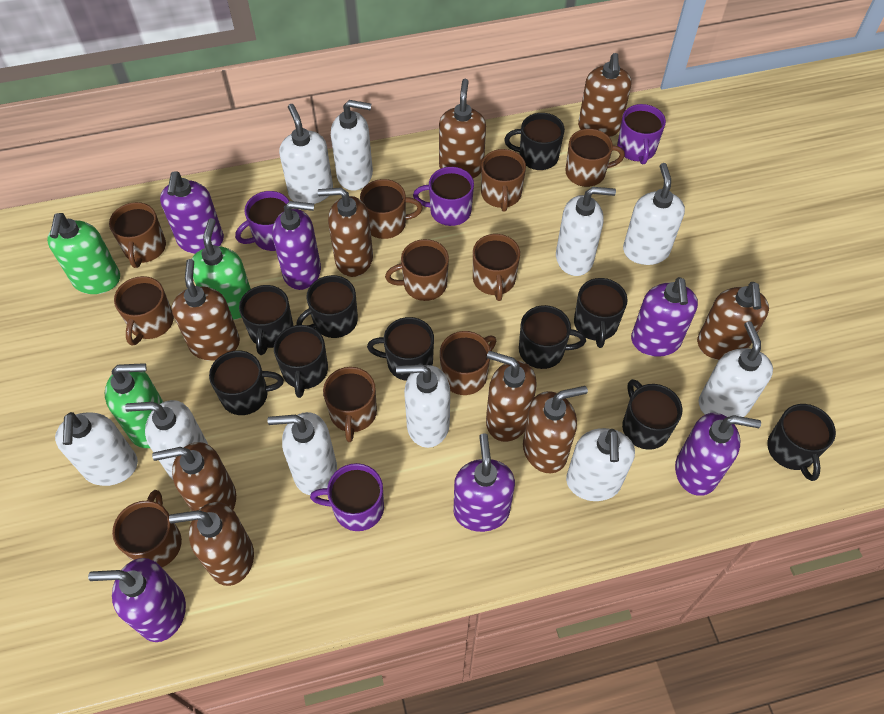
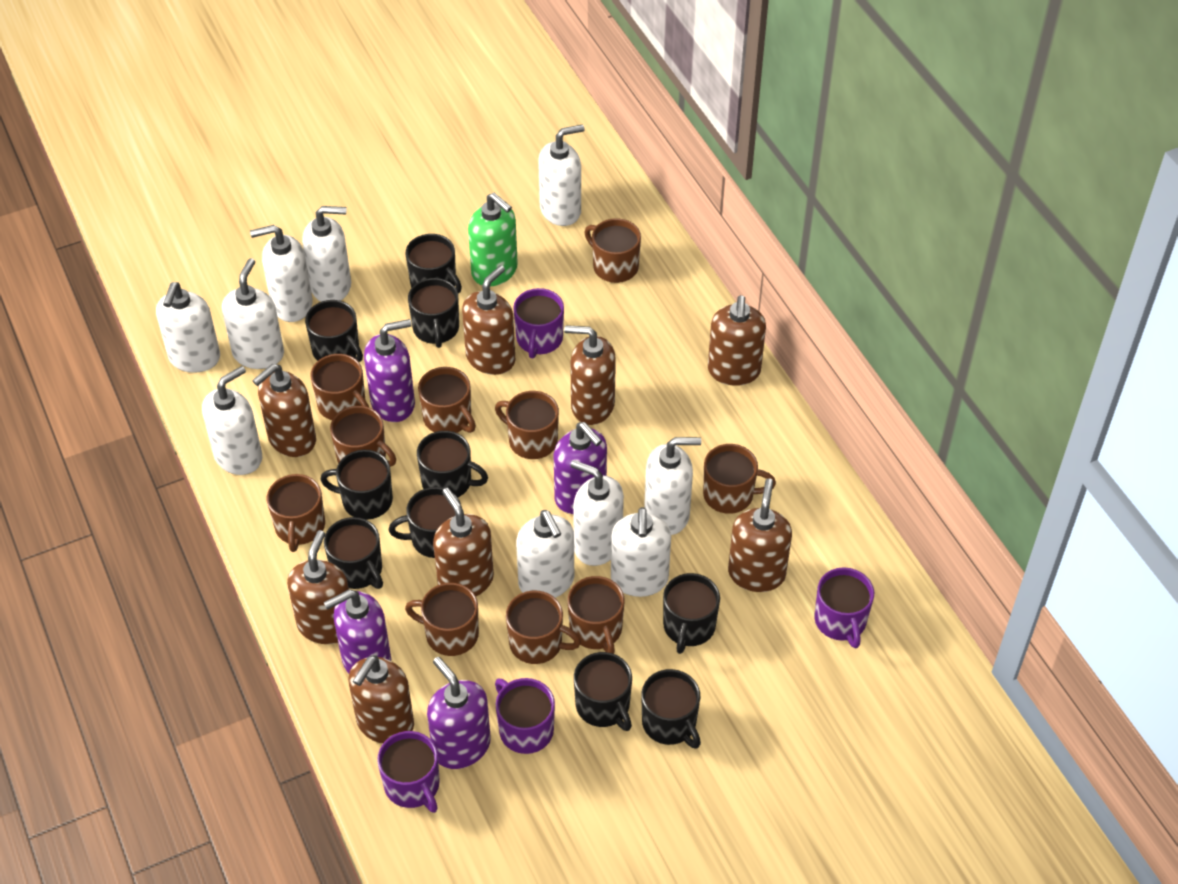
brown soap dispenser: 9 -> 8
green soap dispenser: 3 -> 1
purple soap dispenser: 6 -> 4

